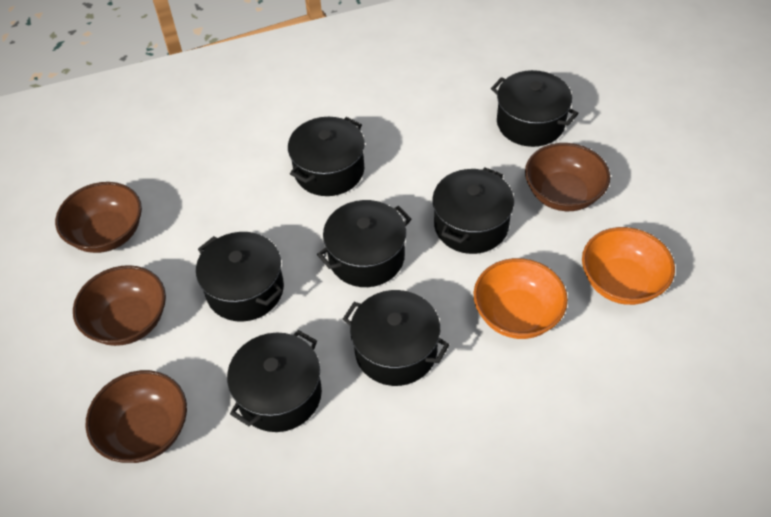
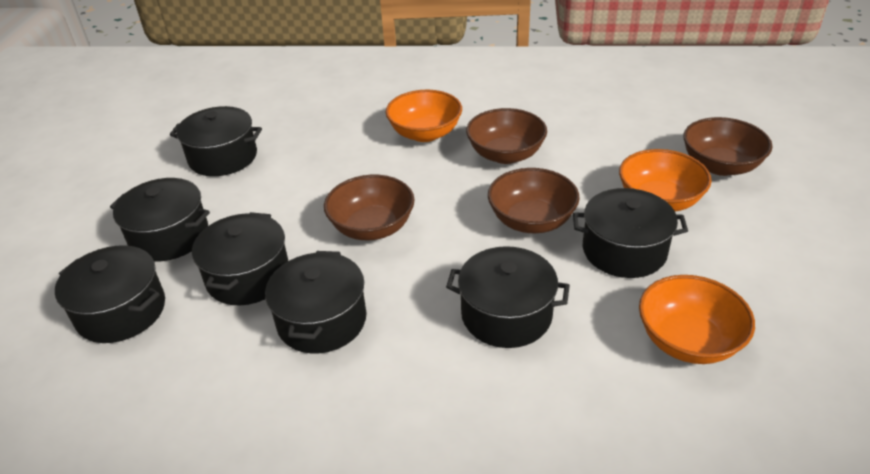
orange bowl: 2 -> 3

